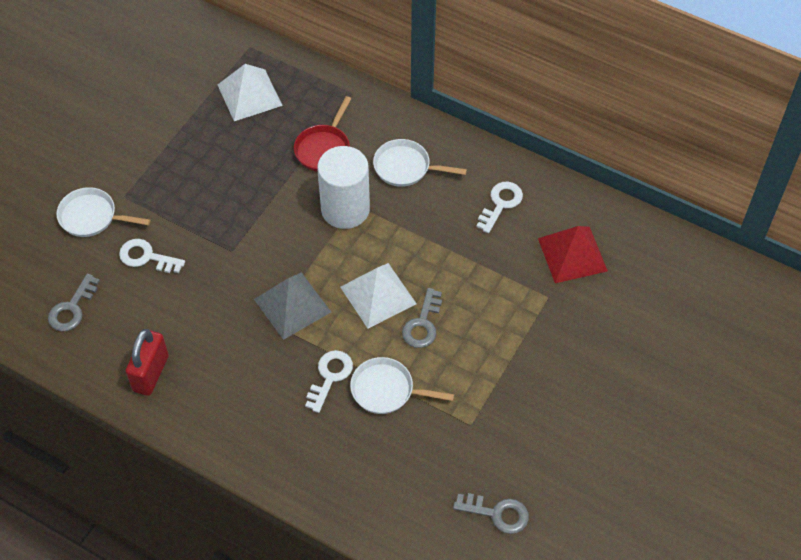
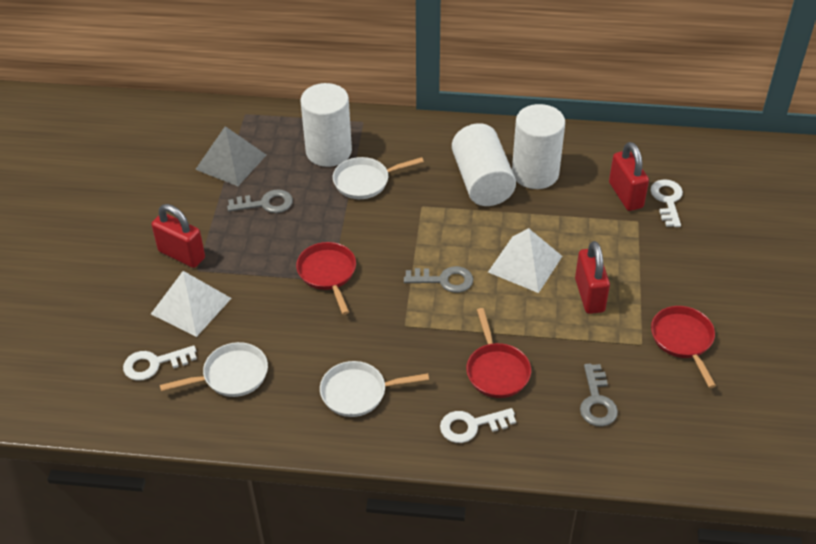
red padlock: 1 -> 3
red pan: 1 -> 3
red pyramid: 1 -> 0
white cylinder: 1 -> 3

